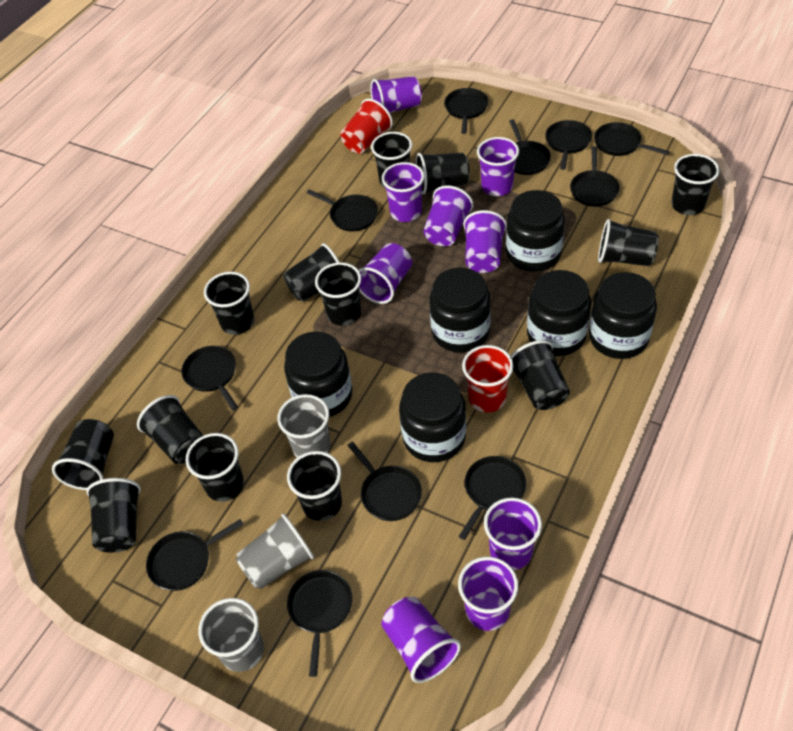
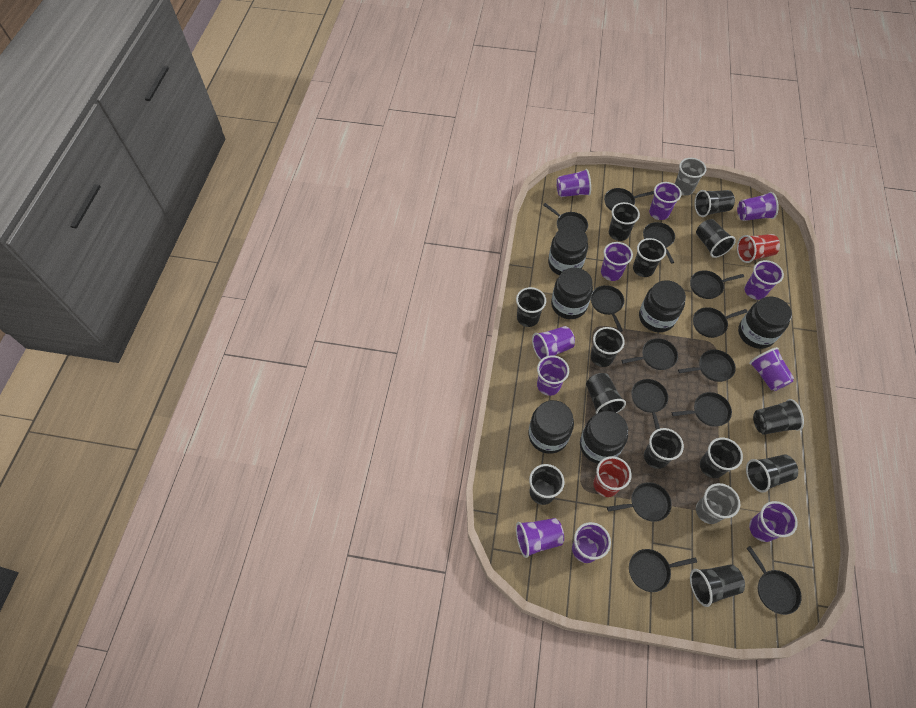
black pan: 11 -> 13
grey cup: 3 -> 2
purple cup: 9 -> 11

